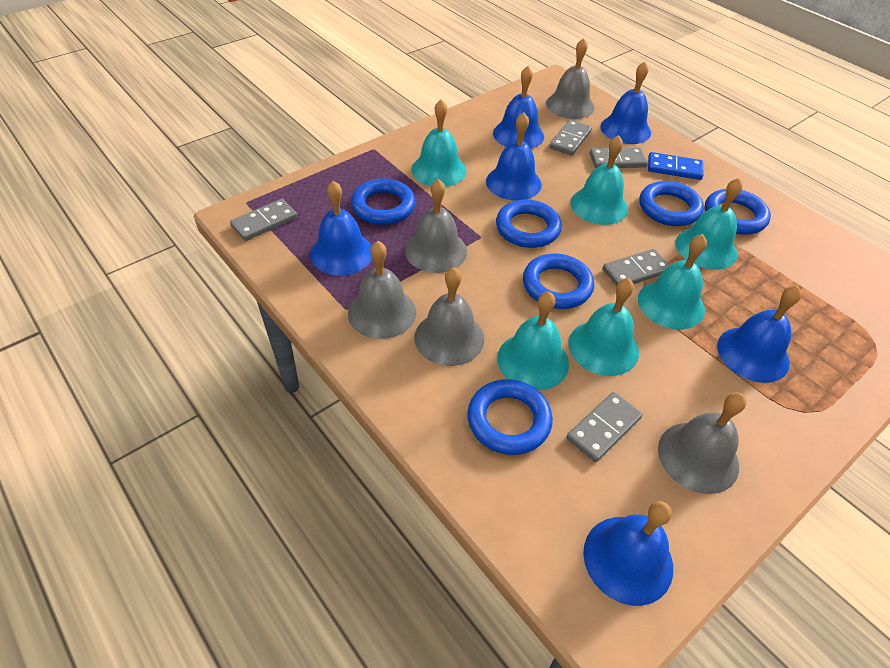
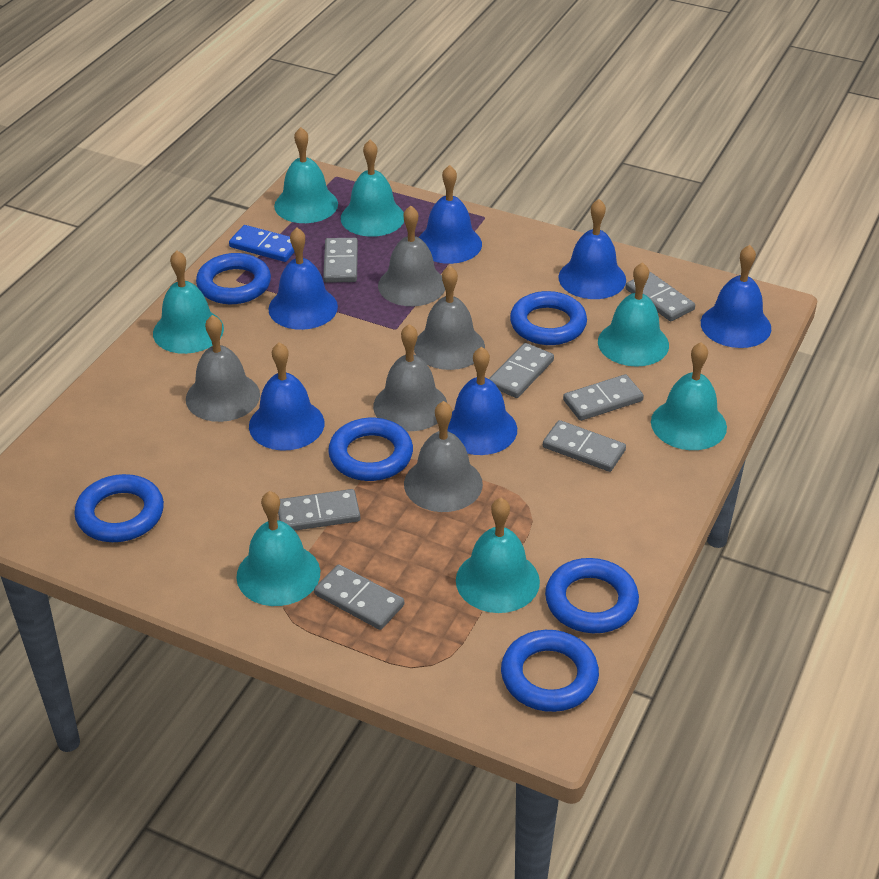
grey domino: 5 -> 7
turquoise bell: 6 -> 7

